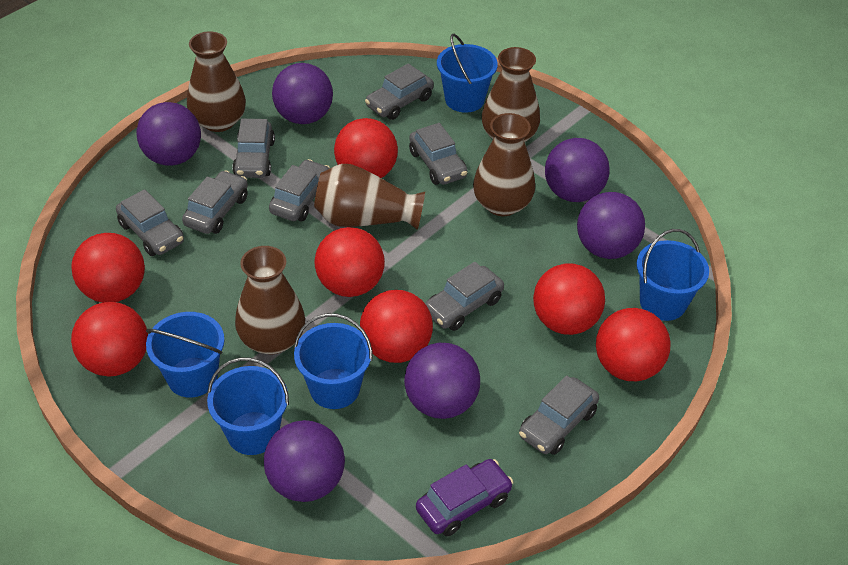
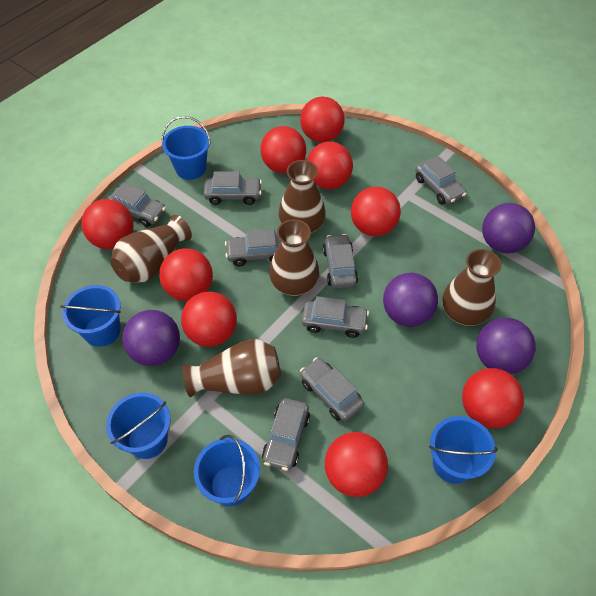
purple ball: 6 -> 4
purple car: 1 -> 0
red ball: 7 -> 9

